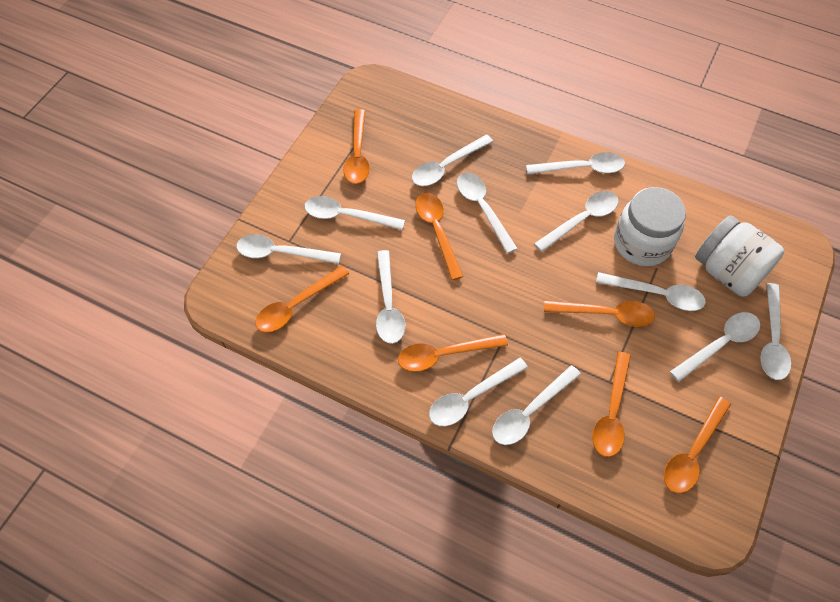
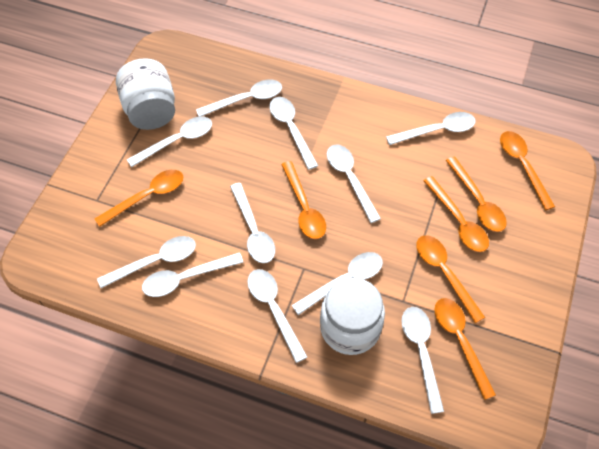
white spoon: 12 -> 11

